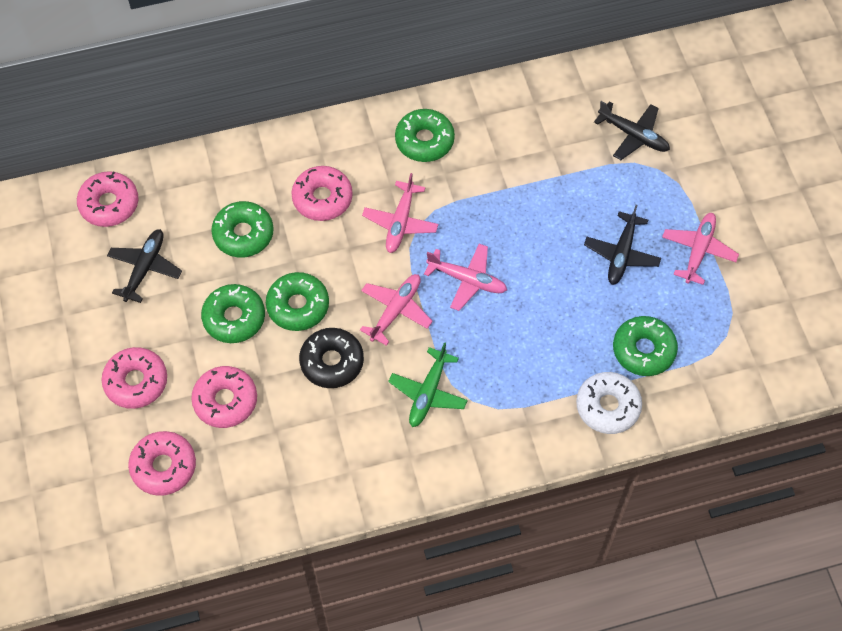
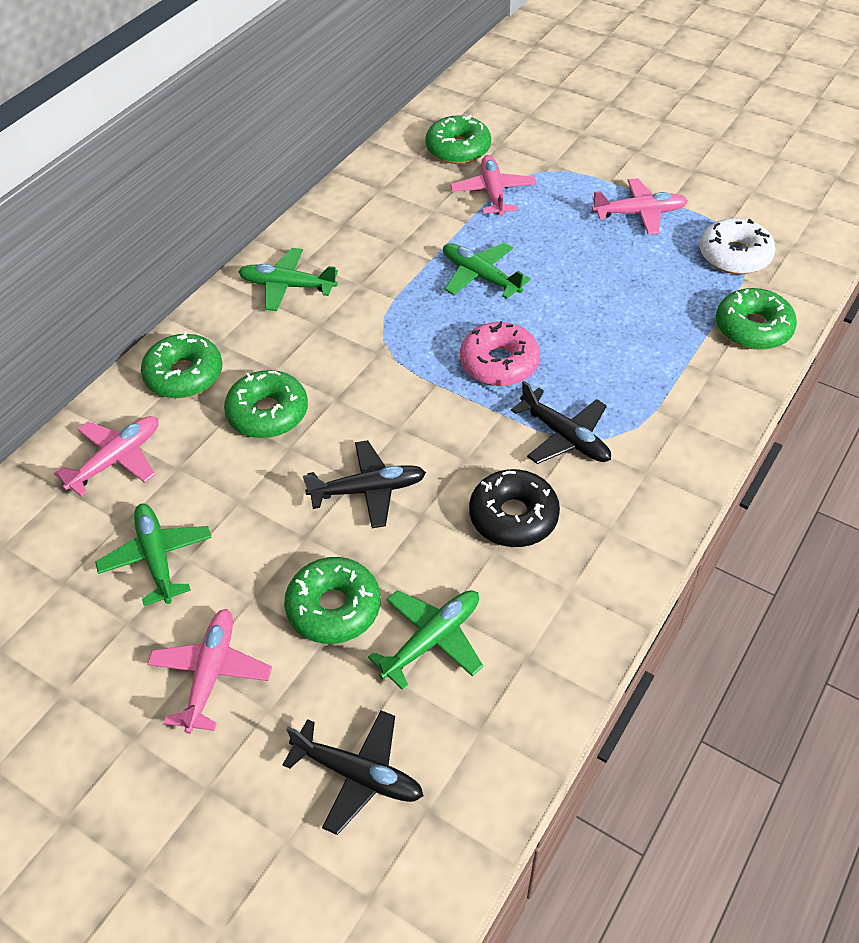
green plane: 1 -> 4
pink donut: 5 -> 1

